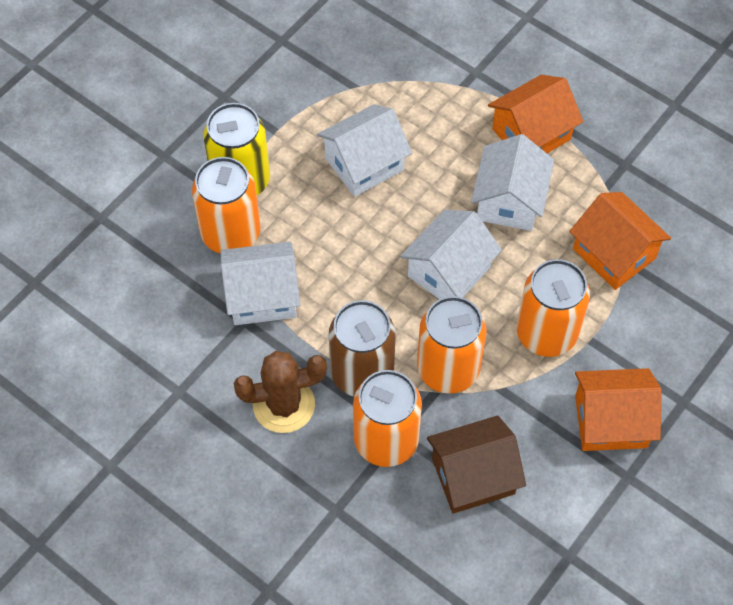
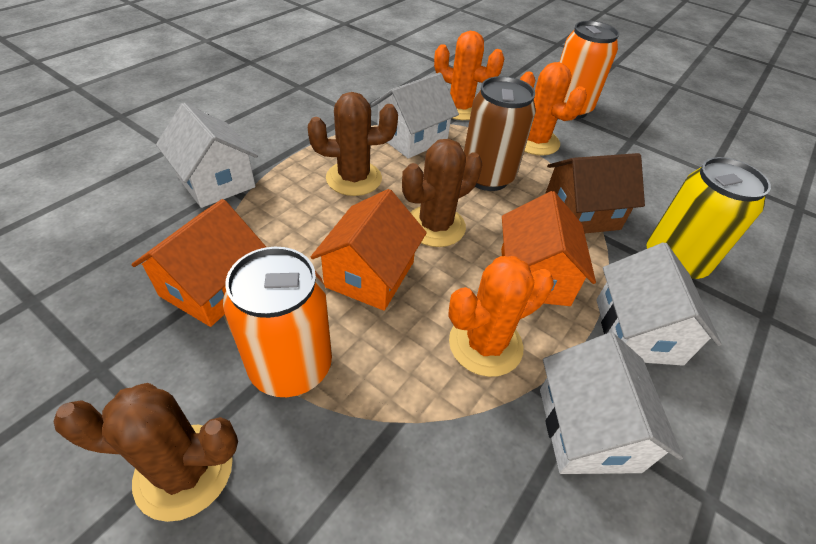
brown cactus: 1 -> 3
orange cactus: 0 -> 3
orange can: 4 -> 2

